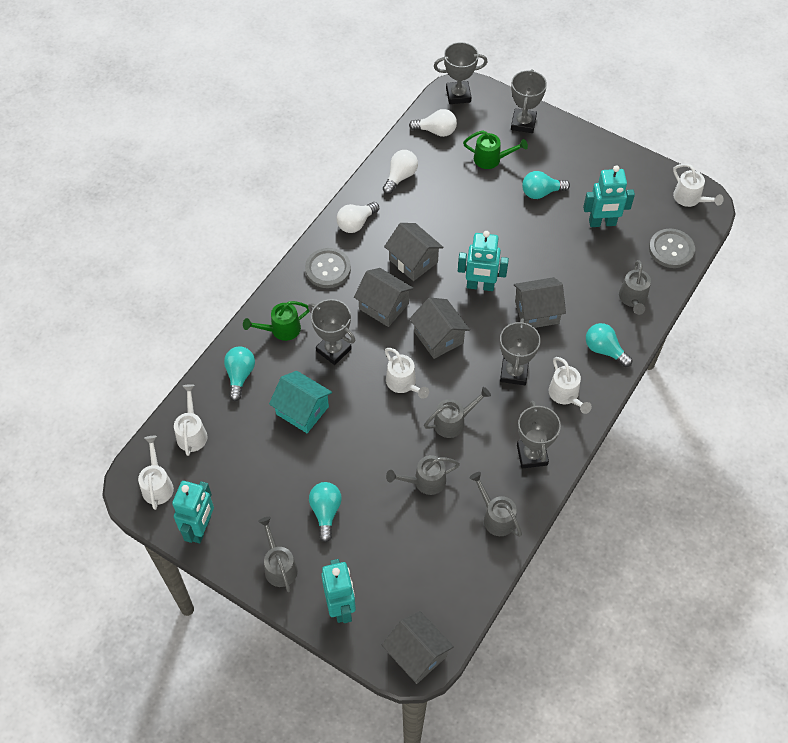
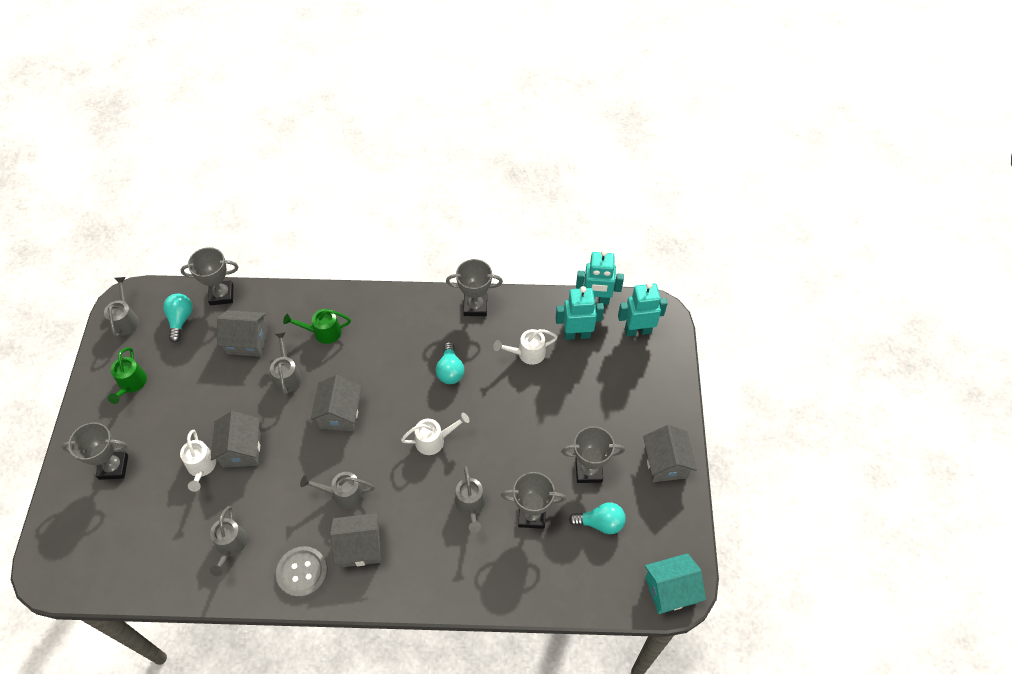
grey button: 2 -> 1
turquoise light bulb: 4 -> 3
turquoise robot: 4 -> 3
white light bulb: 3 -> 0
white watering can: 5 -> 3

